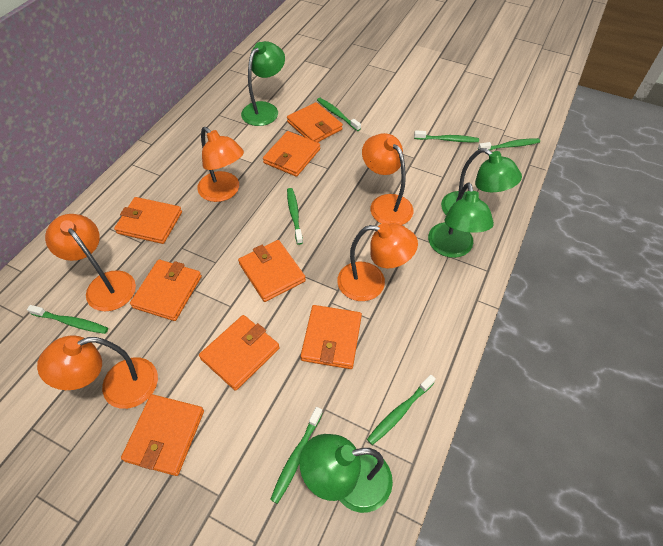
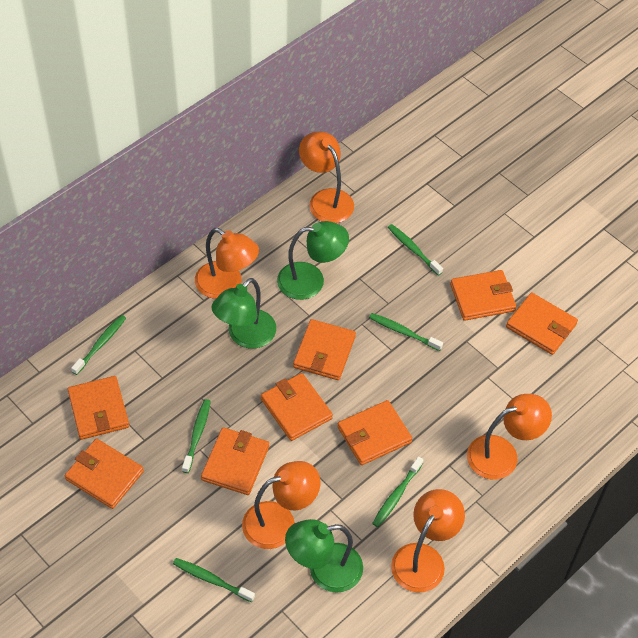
green lamp: 4 -> 3
green toothbrush: 7 -> 6

